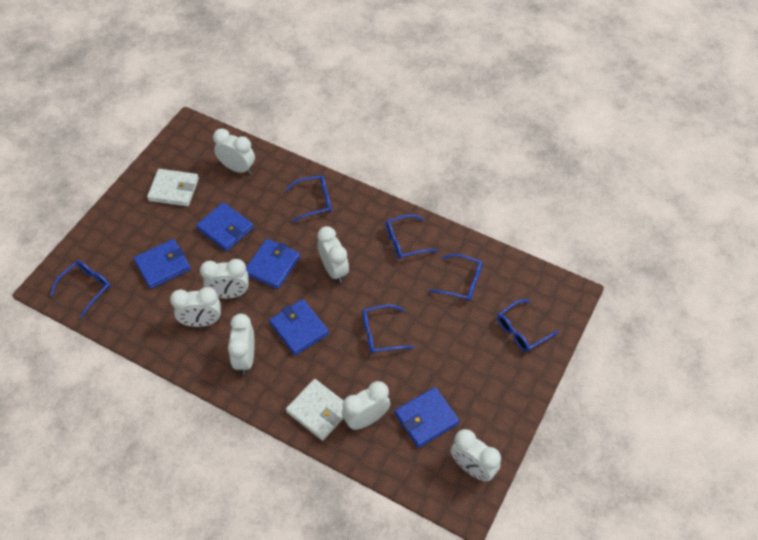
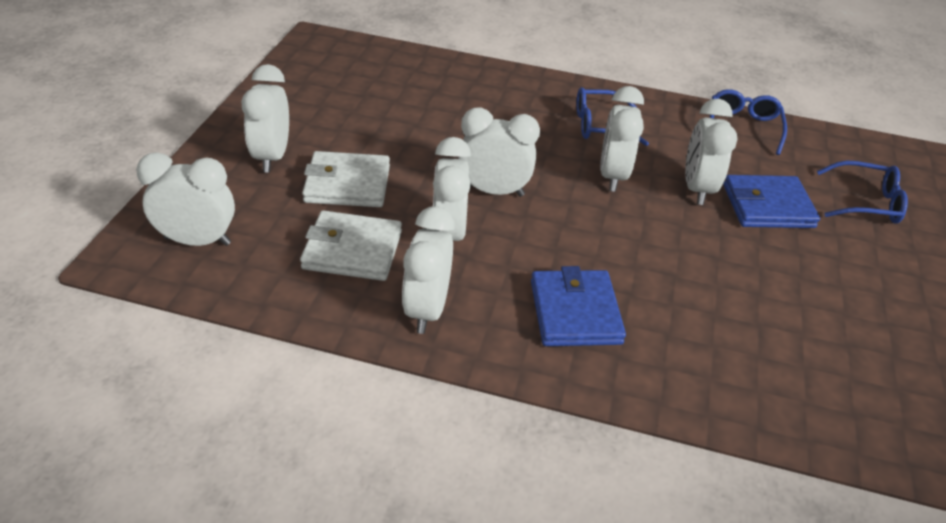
blue glasses: 6 -> 3
blue wallet: 5 -> 2

